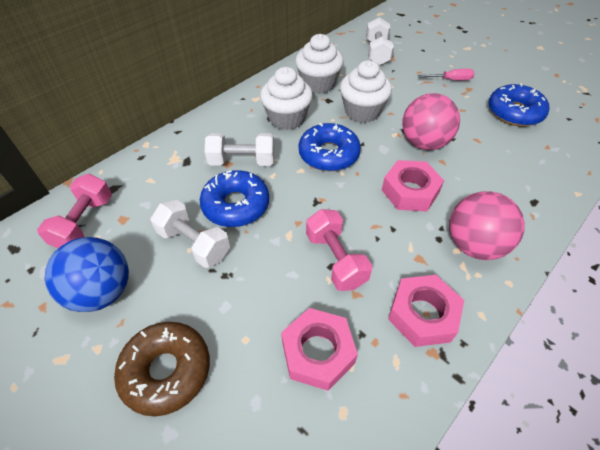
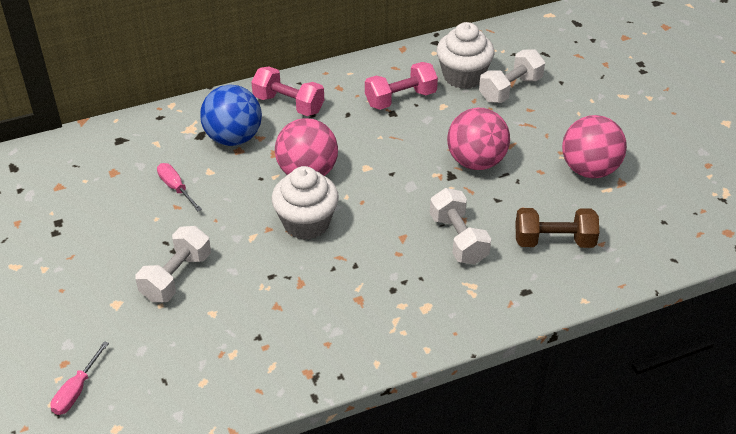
blue donut: 3 -> 0
brown donut: 1 -> 0
brown dumbbell: 0 -> 1
pink ball: 2 -> 3
pink nut: 3 -> 0
pink screwdriver: 1 -> 2
white cupcake: 3 -> 2

